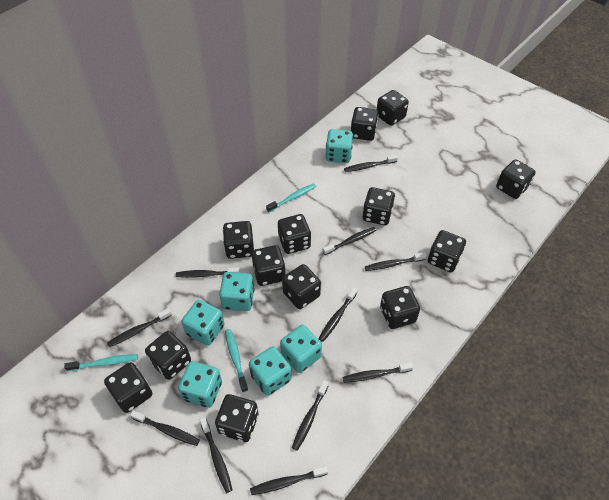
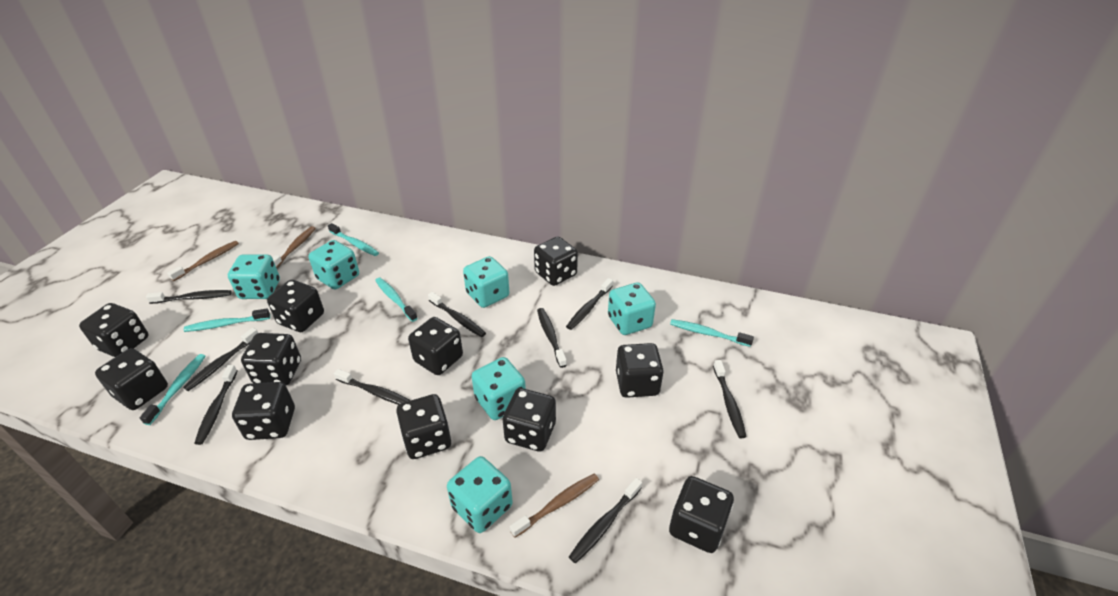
black dice: 13 -> 11
black toothbrush: 11 -> 9
brown toothbrush: 0 -> 3
turquoise toothbrush: 3 -> 5

